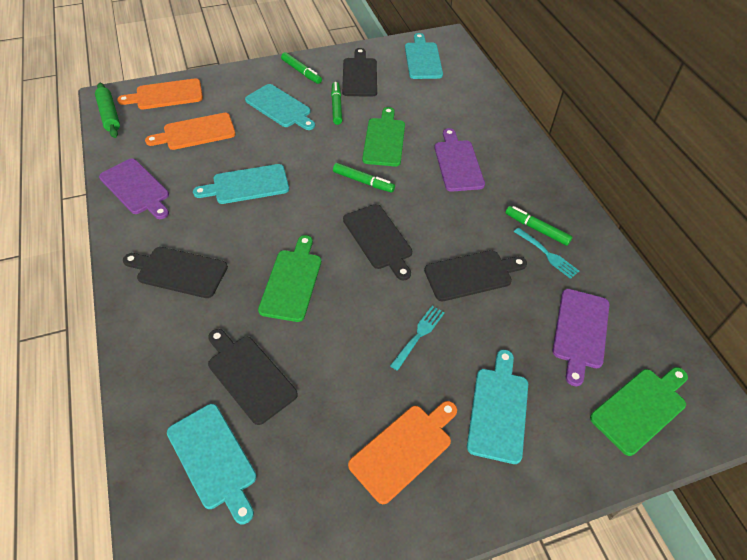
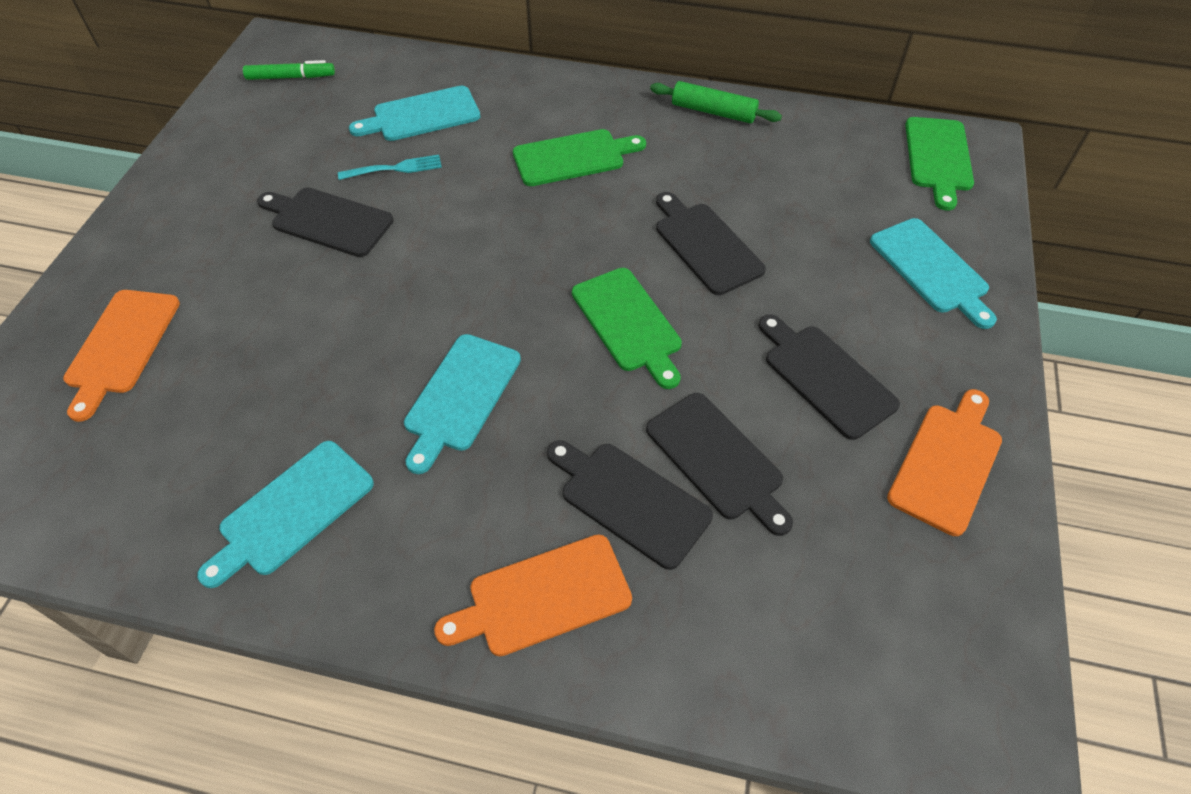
green marker: 4 -> 1
purple cutting board: 3 -> 0
turquoise cutting board: 5 -> 4
turquoise fork: 2 -> 1

